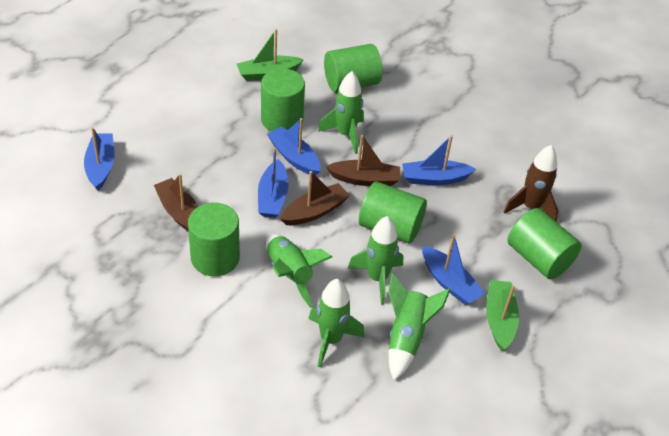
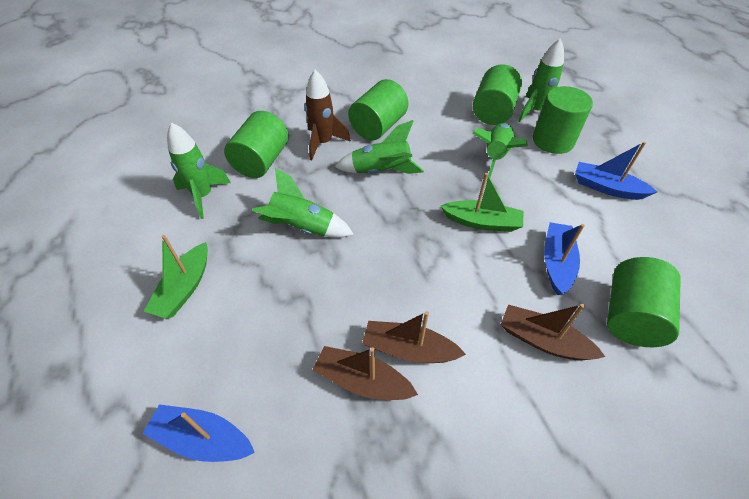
blue boat: 5 -> 3

